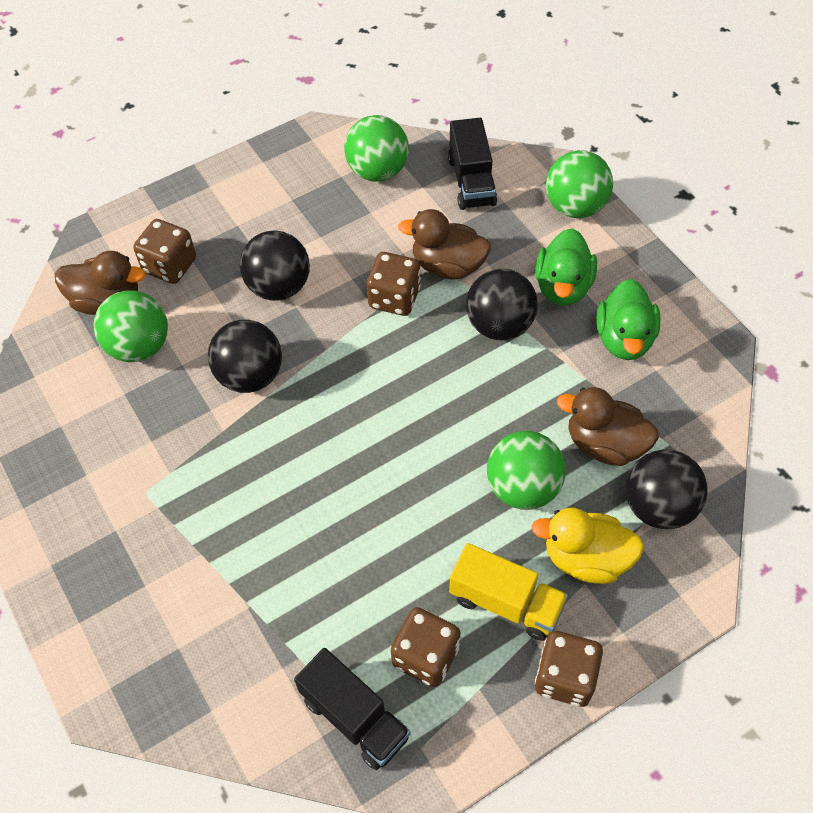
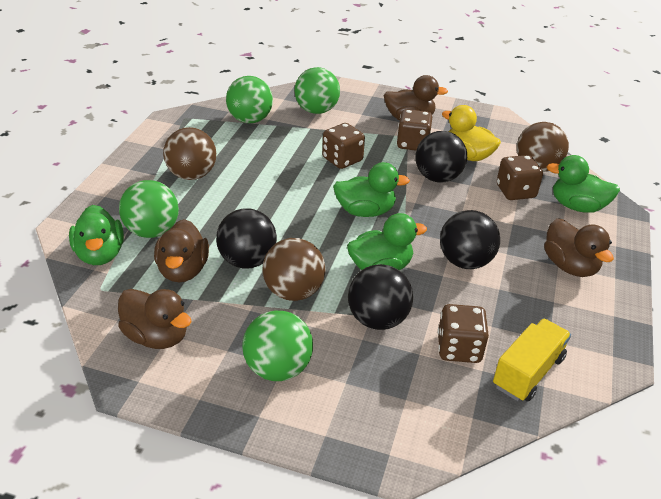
black truck: 2 -> 0
brown ball: 0 -> 3
brown duck: 3 -> 4
green duck: 2 -> 4

